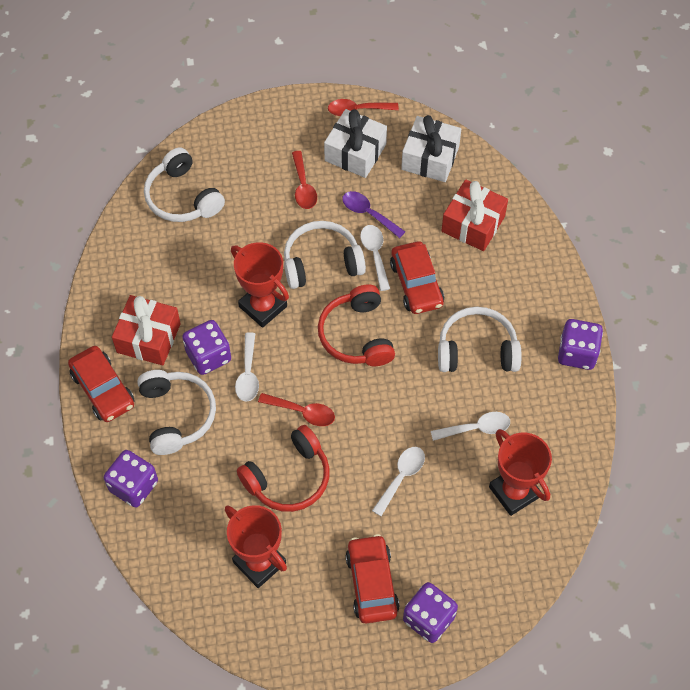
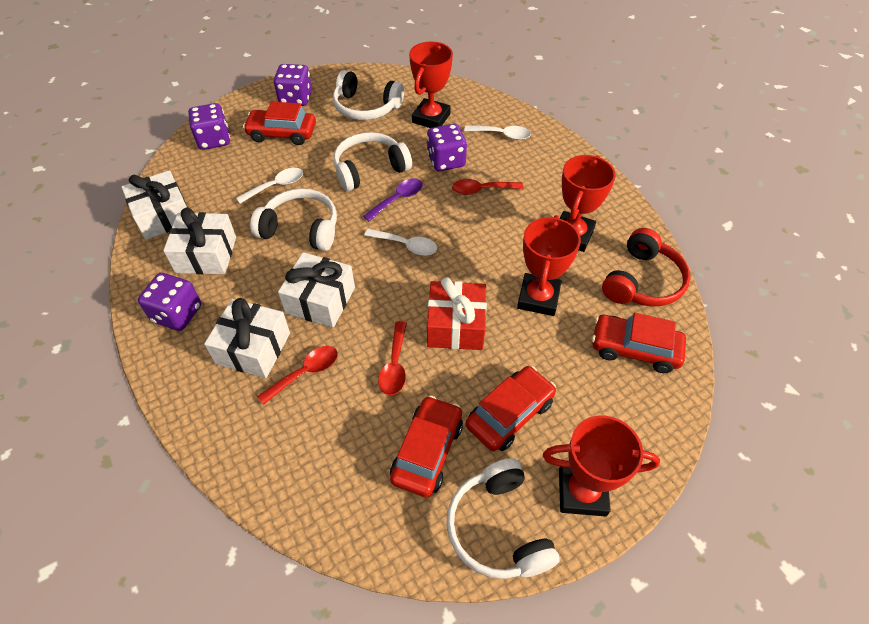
red car: 3 -> 4
red gift: 2 -> 1
red headphones: 2 -> 1
red trophy: 3 -> 4
white gift: 2 -> 4
white spoon: 4 -> 3

